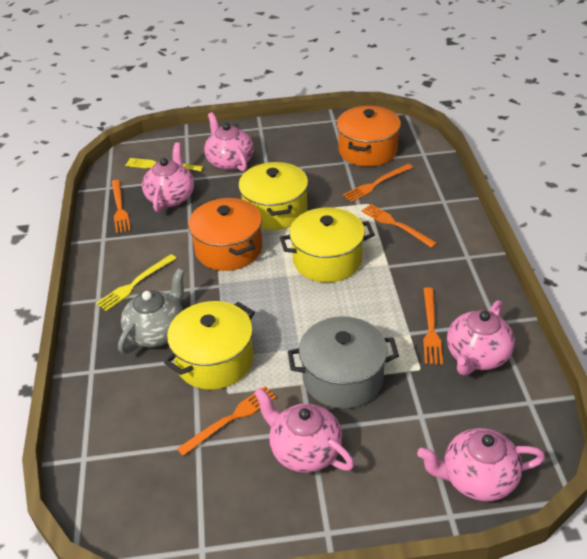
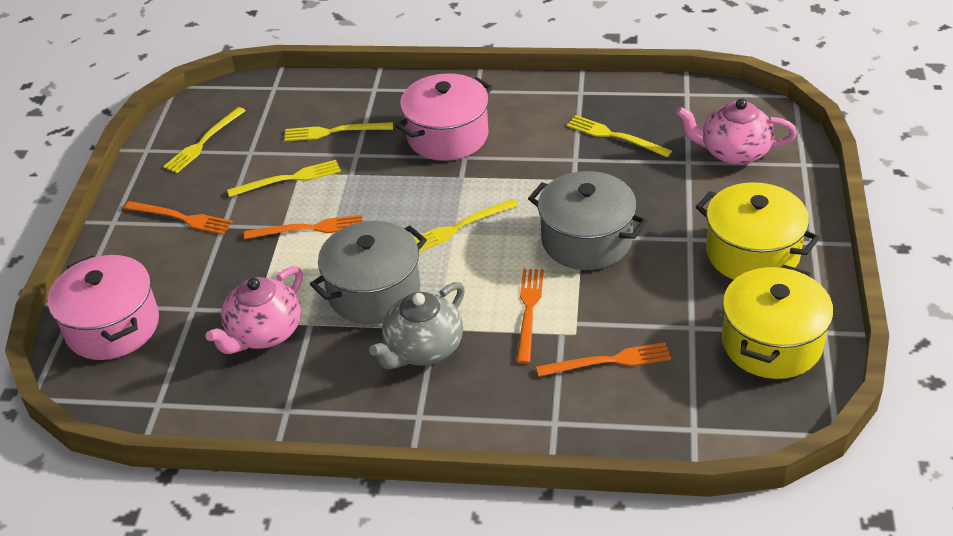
grey pot: 1 -> 2
orange fork: 5 -> 4
orange pot: 2 -> 0
pink pot: 0 -> 2
pink teapot: 5 -> 2
yellow fork: 2 -> 5
yellow pot: 3 -> 2

